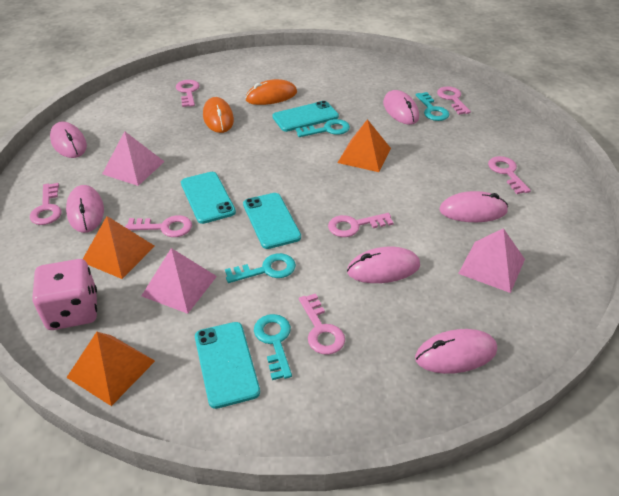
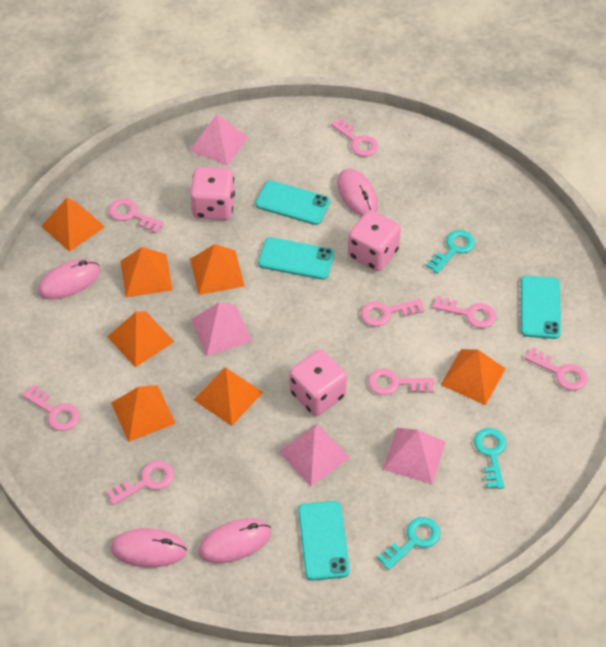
orange mouse: 2 -> 0
orange pyramid: 3 -> 7
pink dice: 1 -> 3
pink key: 7 -> 8
pink mouse: 6 -> 4
pink pyramid: 3 -> 4
turquoise key: 4 -> 3

